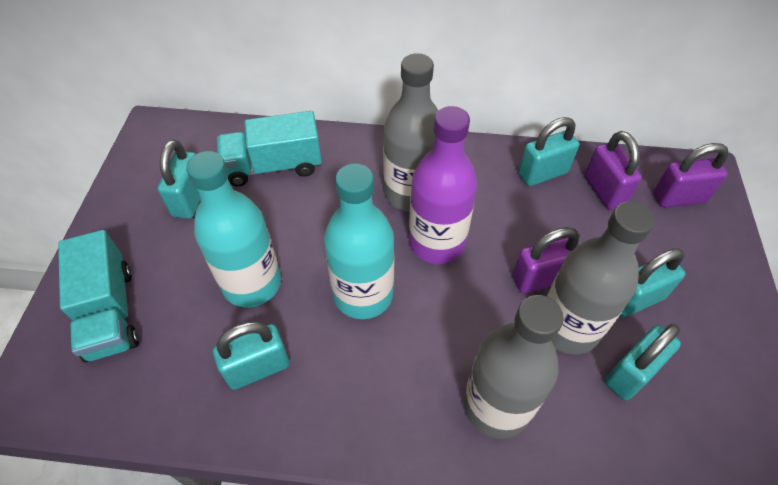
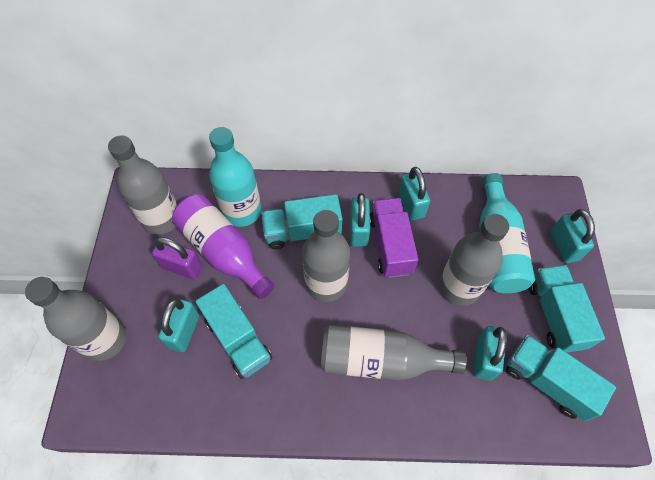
grey bottle: 3 -> 5
purple padlock: 3 -> 1
purple truck: 0 -> 1
turquoise truck: 2 -> 4

